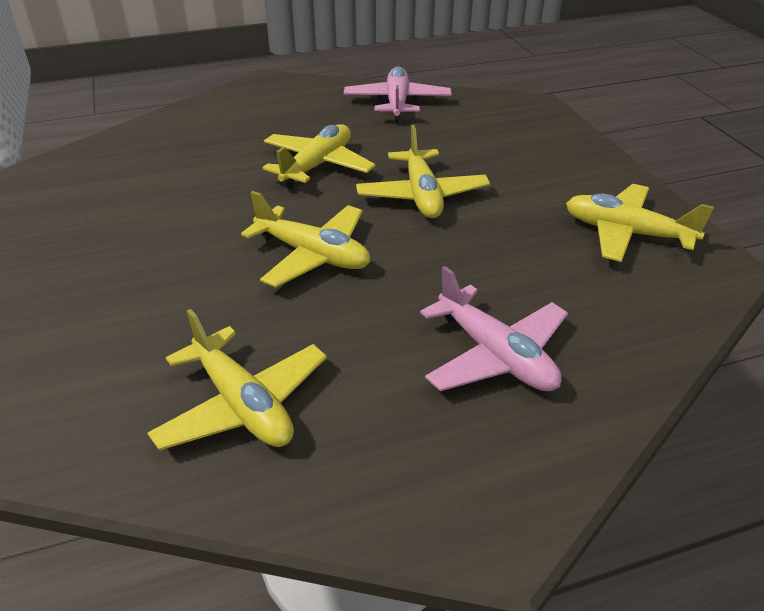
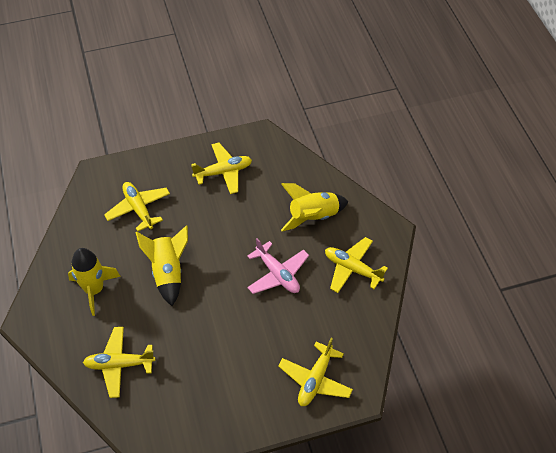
pink plane: 2 -> 1
yellow rocket: 0 -> 3

